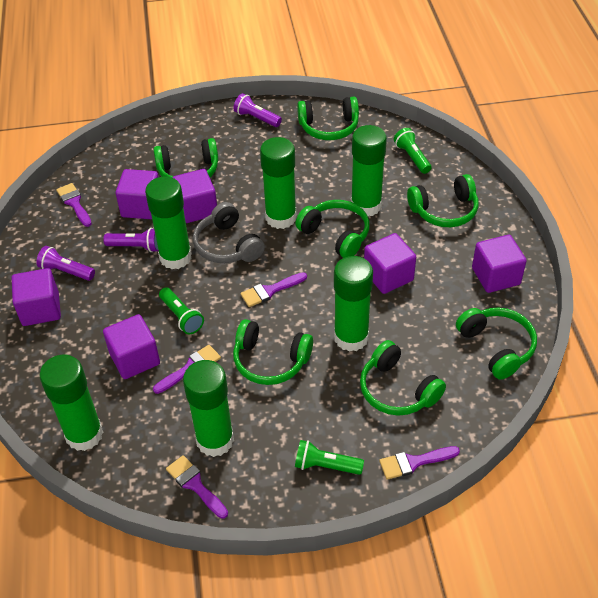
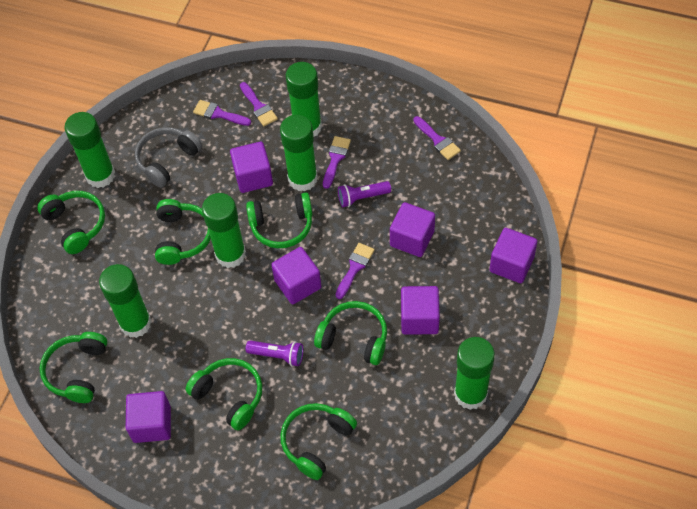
green flashlight: 3 -> 0
purple flashlight: 3 -> 2

